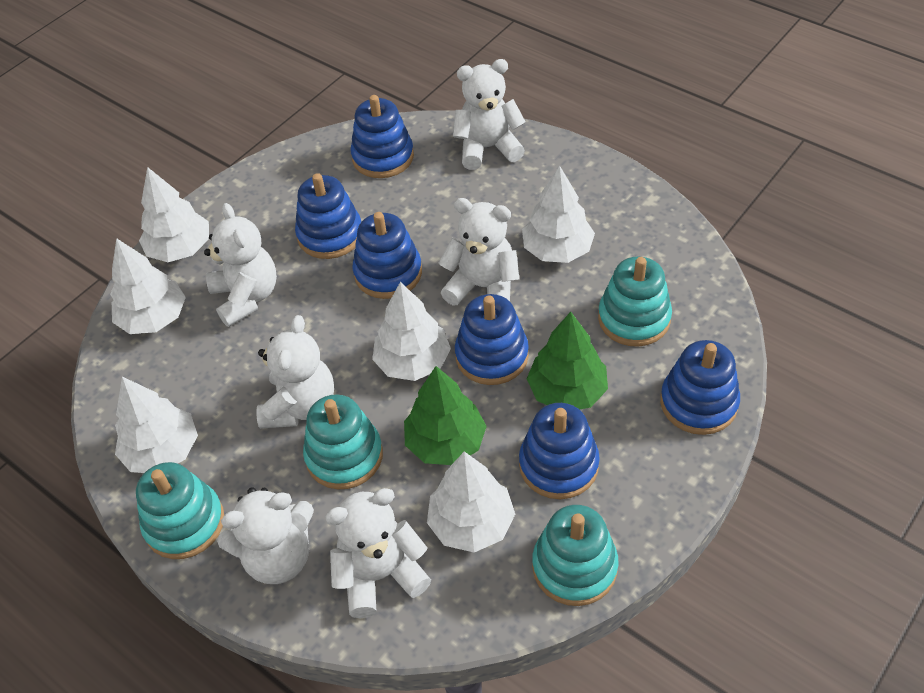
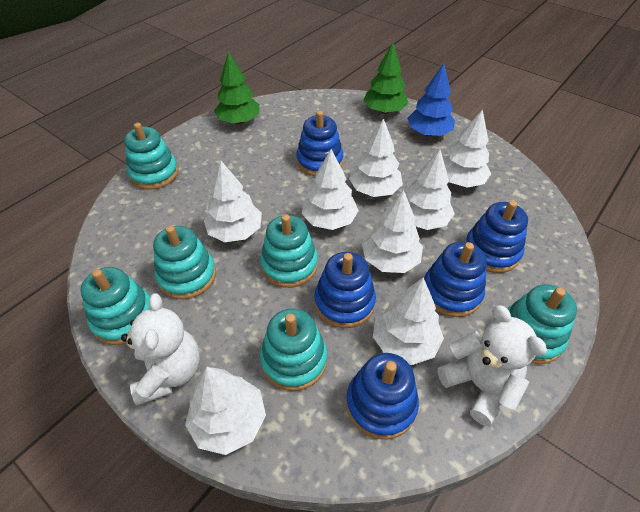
blue stacking toy: 6 -> 5
blue tree: 0 -> 1
turquoise stacking toy: 4 -> 6
white teddy bear: 6 -> 2
white tree: 6 -> 8

